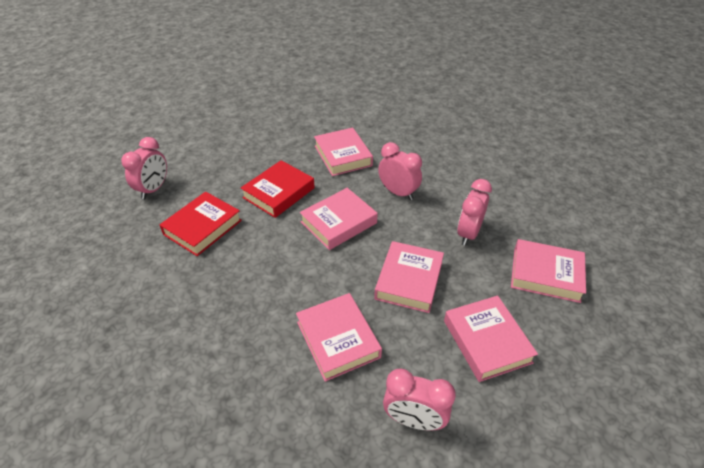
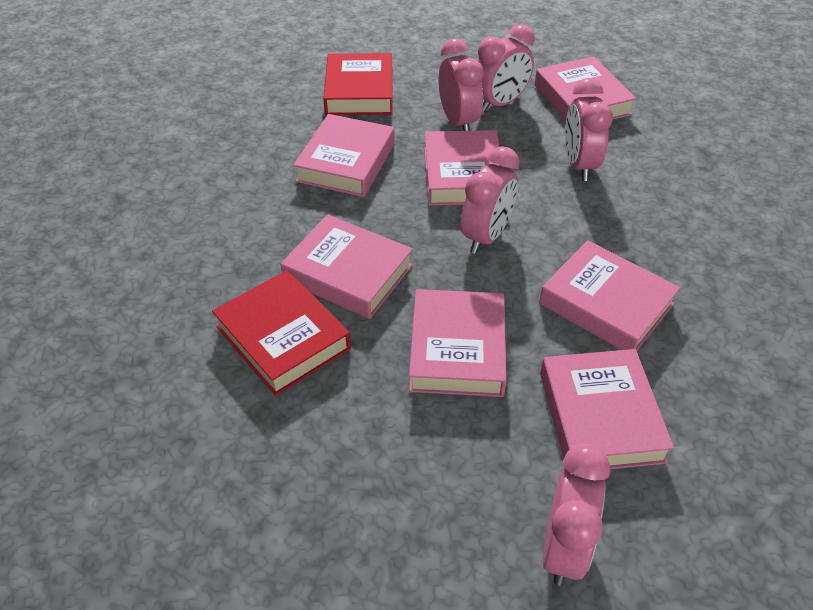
pink book: 6 -> 7
pink clock: 4 -> 5

